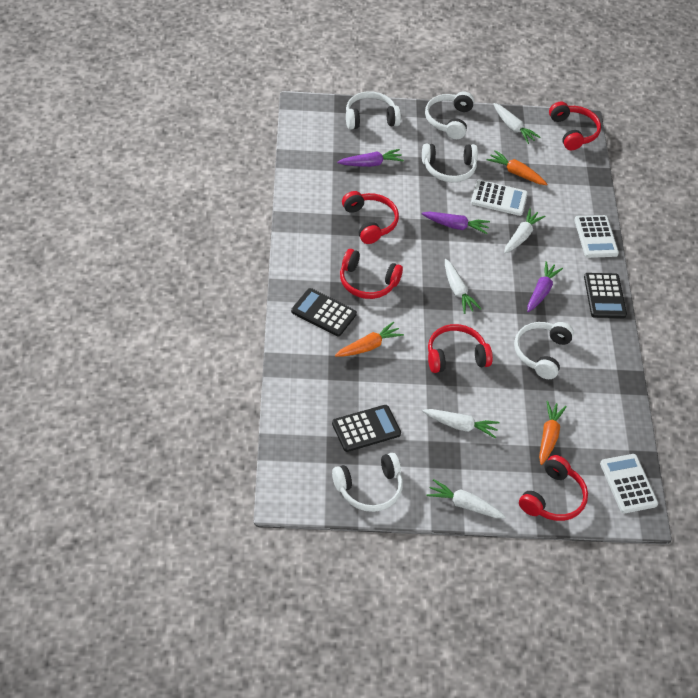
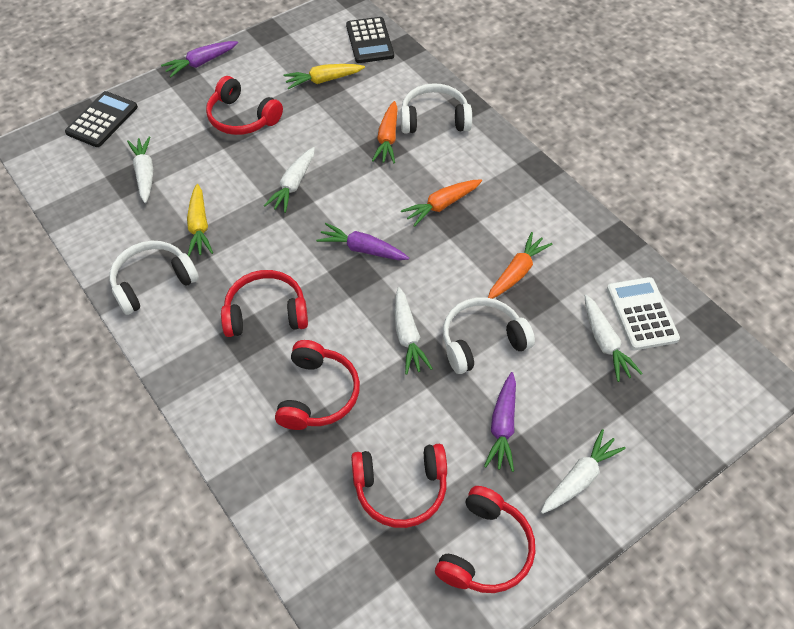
black calculator: 3 -> 2
white calculator: 3 -> 1
white headphones: 5 -> 3
yellow carrot: 0 -> 2

